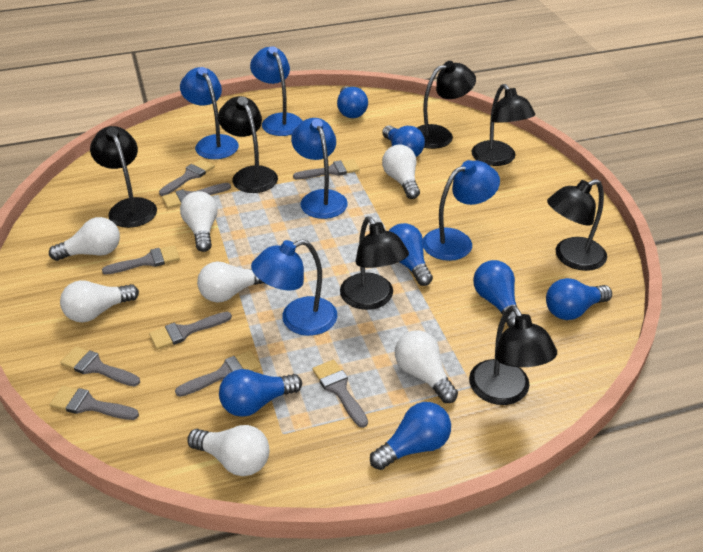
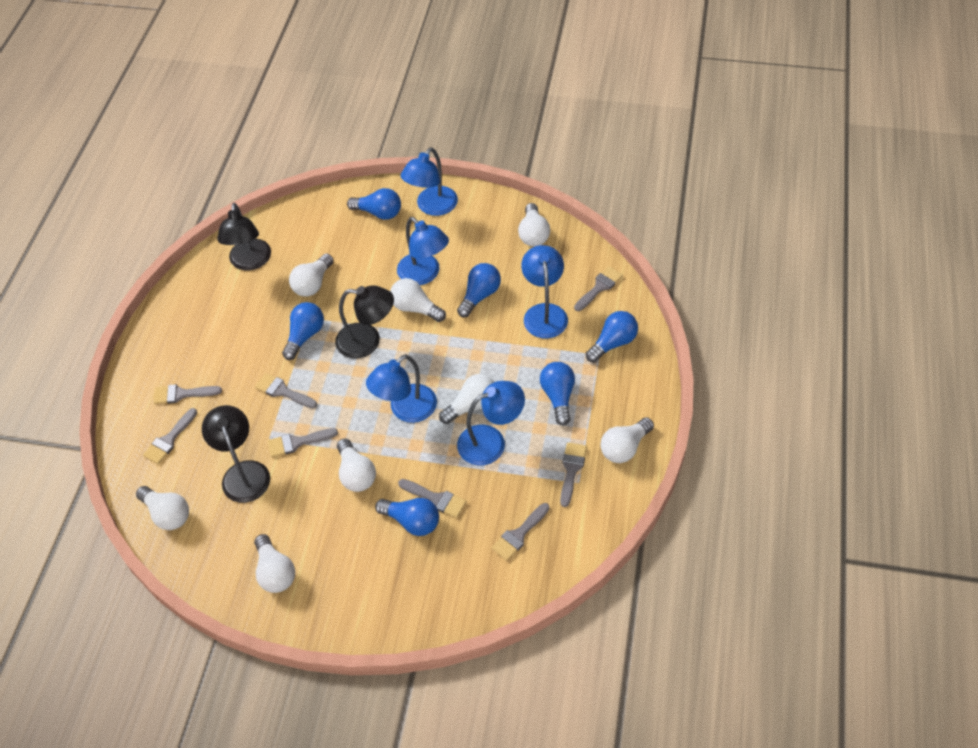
black lamp: 7 -> 3
blue light bulb: 7 -> 6
grey brush: 9 -> 8
white light bulb: 7 -> 8

